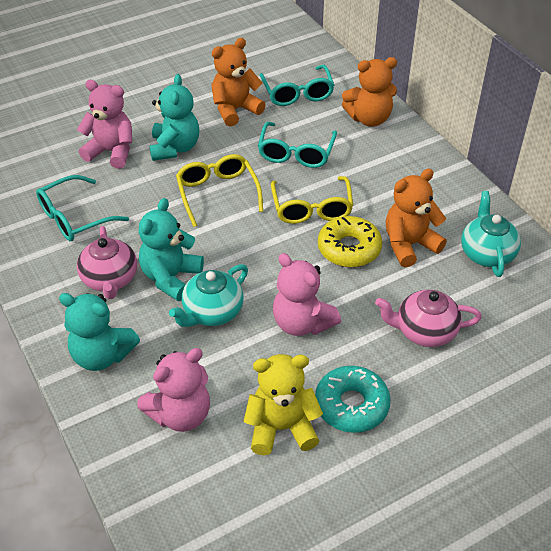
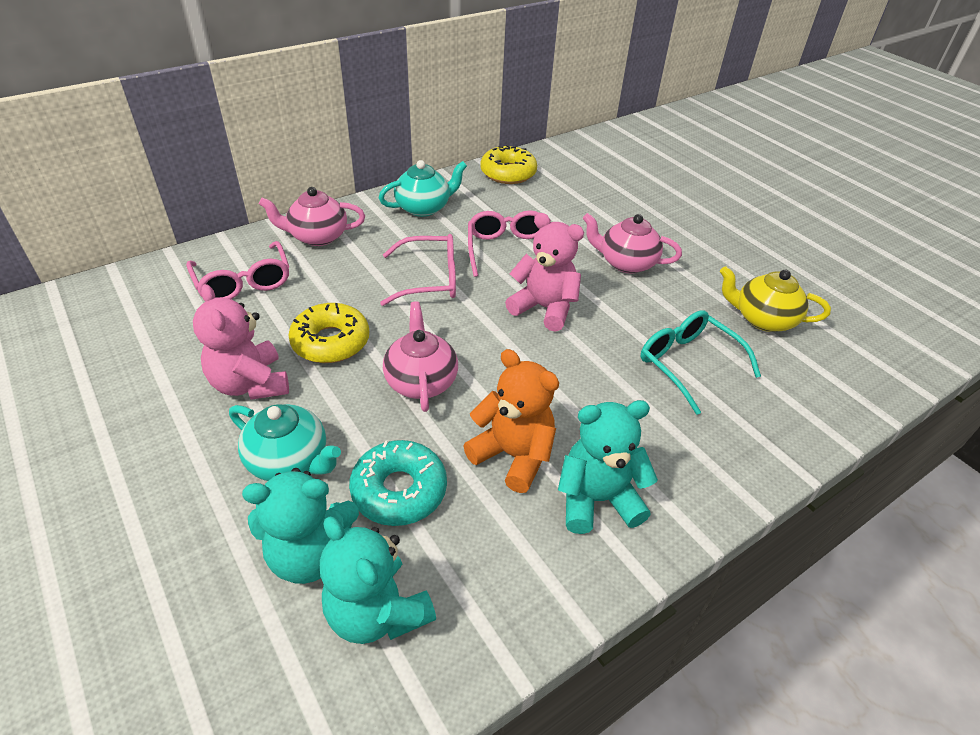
orange teddy bear: 3 -> 1
pink glasses: 0 -> 3
pink teapot: 2 -> 3
pink teddy bear: 3 -> 2
turquoise glasses: 3 -> 1
yellow donut: 1 -> 2
yellow glasses: 2 -> 0
yellow teapot: 0 -> 1
yellow teddy bear: 1 -> 0

